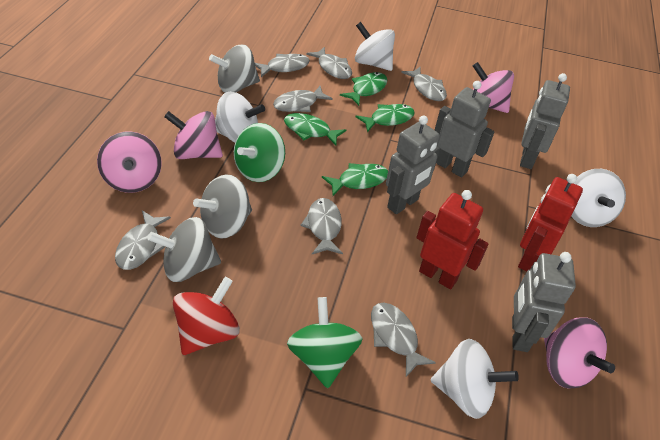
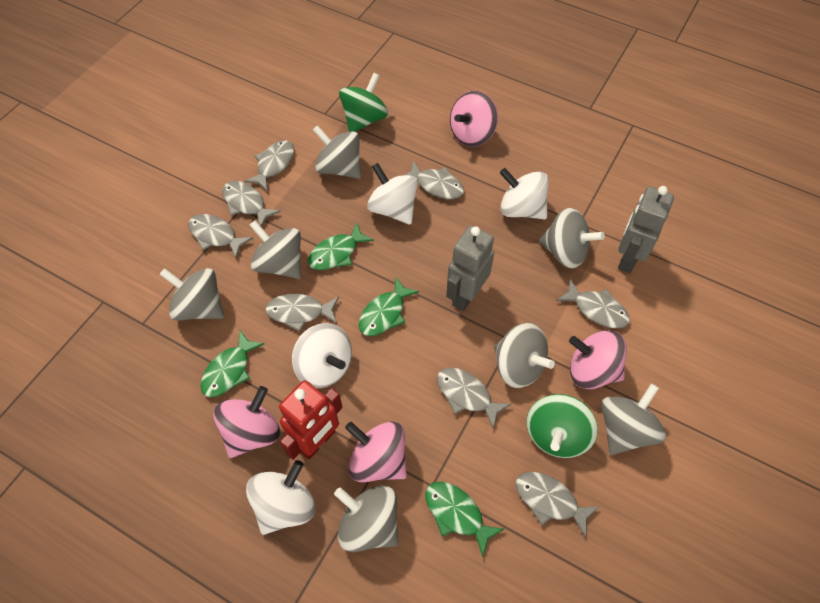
grey fish: 7 -> 8
grey robot: 4 -> 2
grey spinning top: 3 -> 7
red robot: 2 -> 1
red spinning top: 1 -> 0

